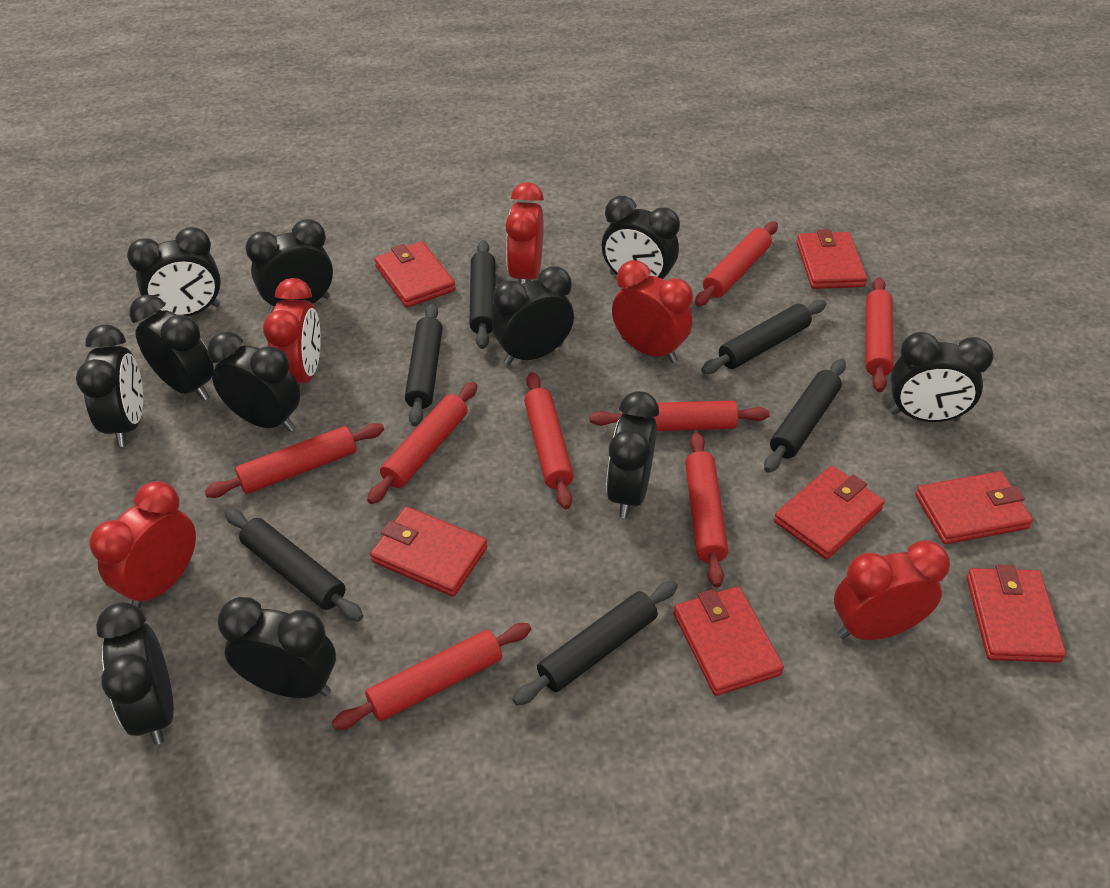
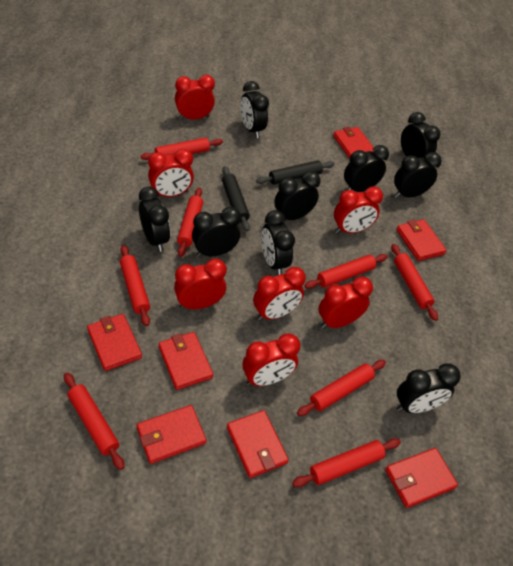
black clock: 11 -> 9
black rolling pin: 6 -> 2
red clock: 5 -> 7

